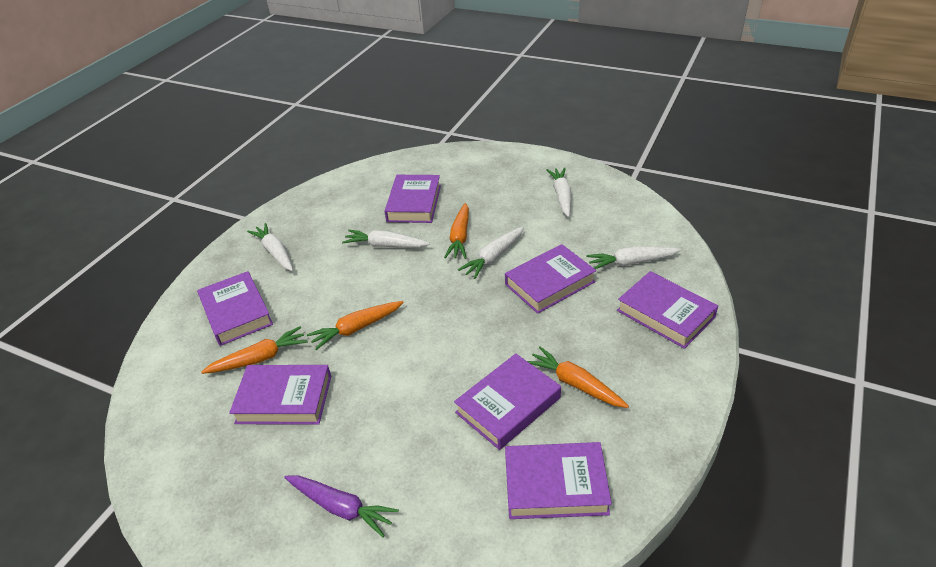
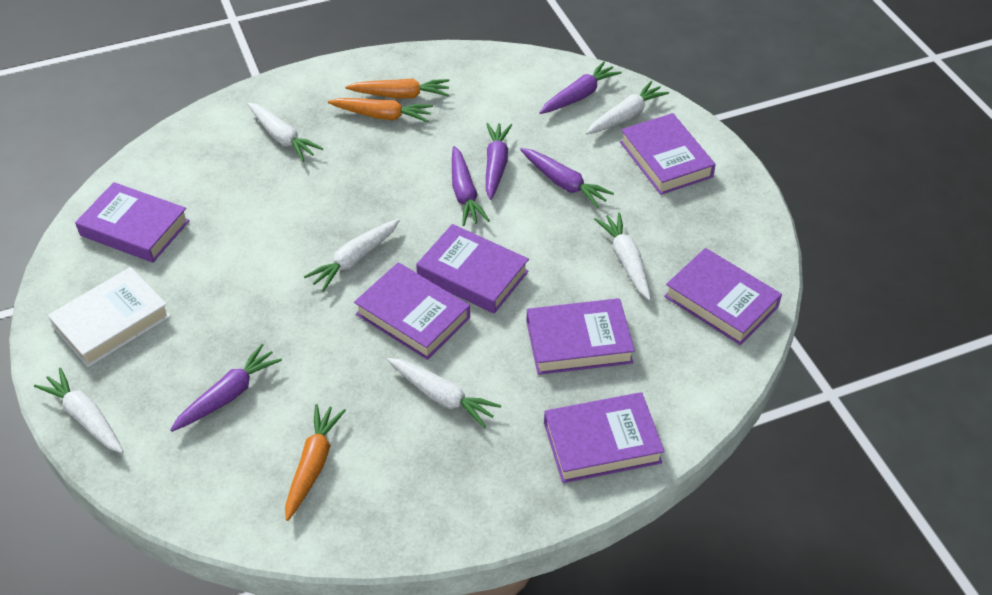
orange carrot: 4 -> 3
purple carrot: 1 -> 5
white book: 0 -> 1
white carrot: 5 -> 6

